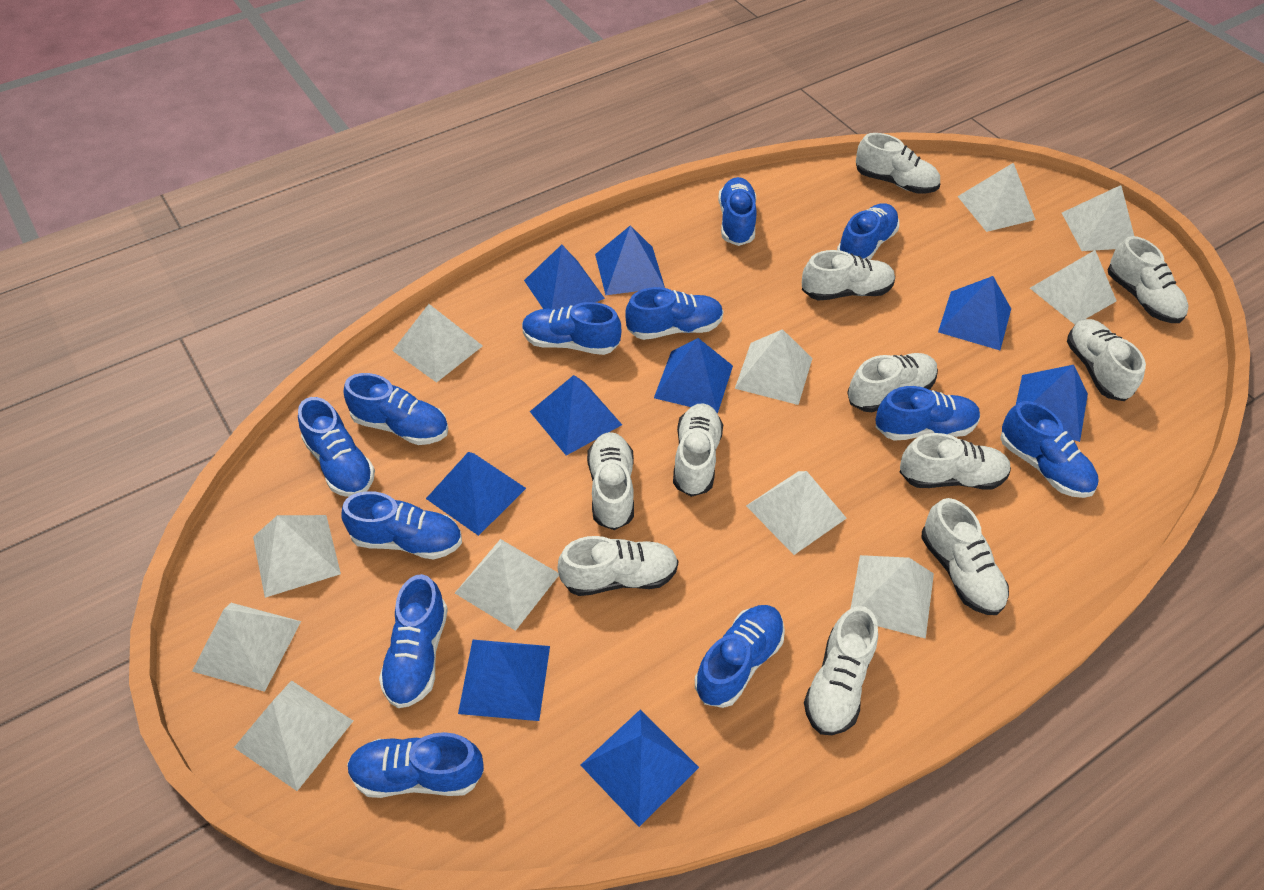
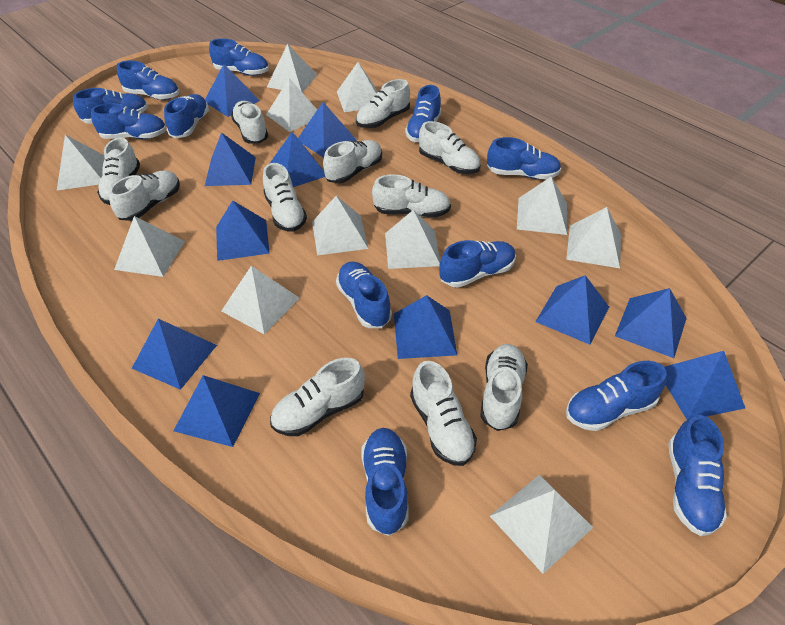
blue pyramid: 9 -> 11

